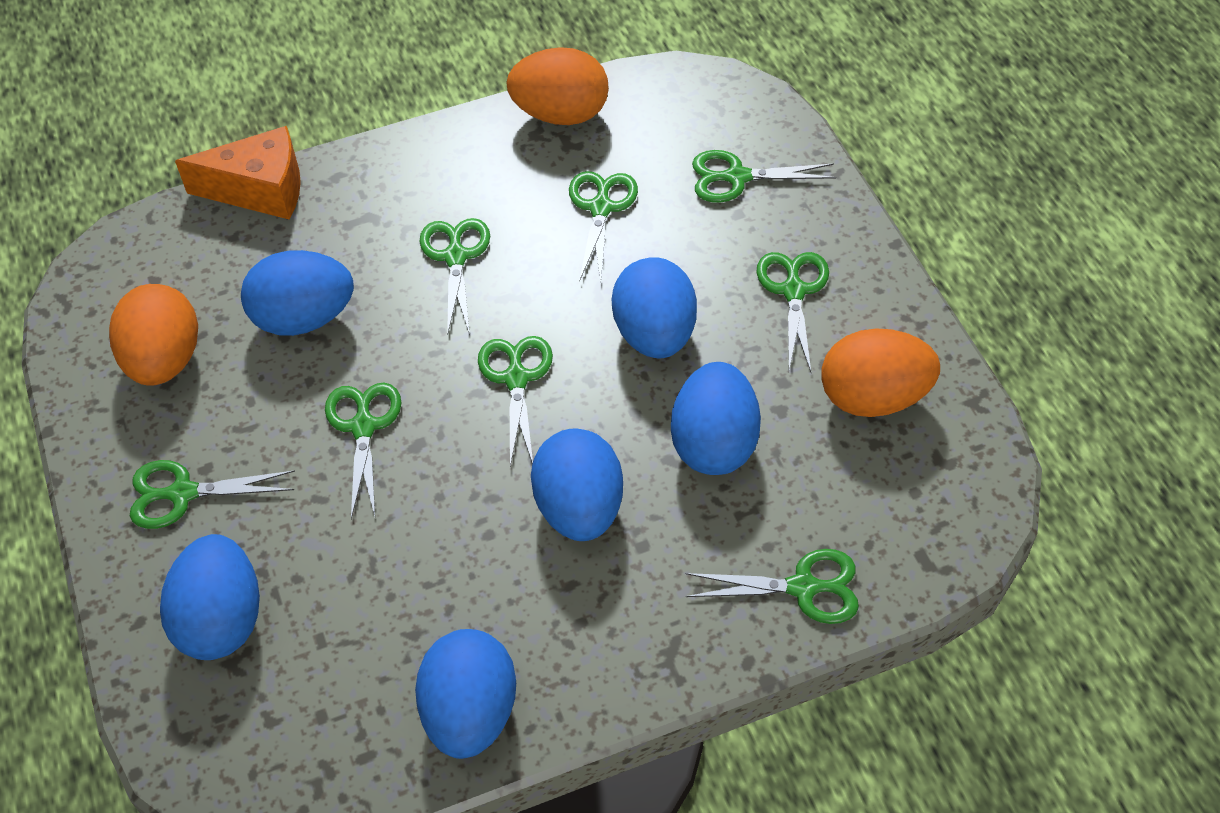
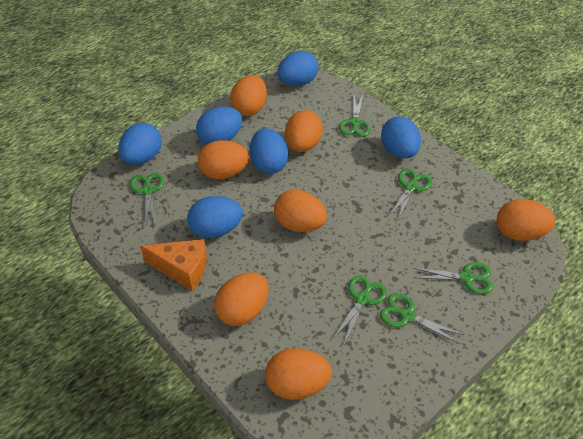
green scissors: 8 -> 6
orange egg: 3 -> 7

